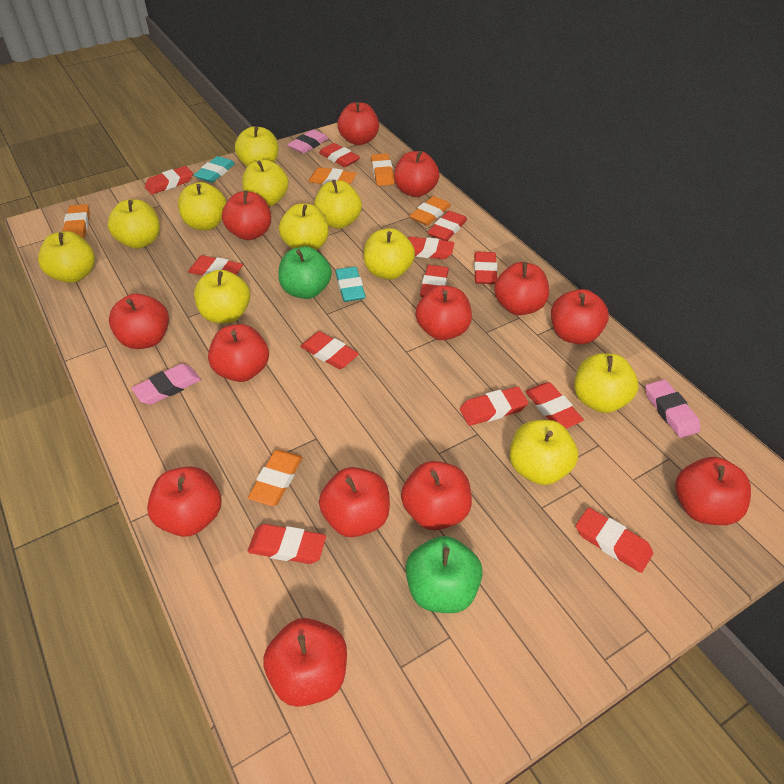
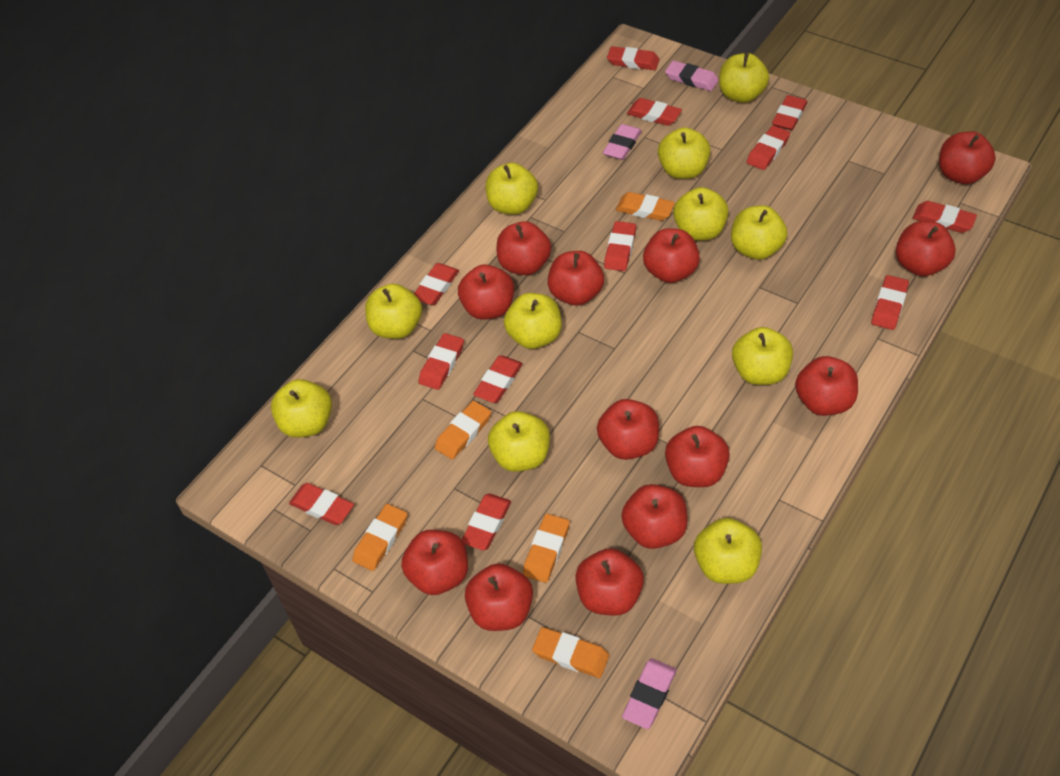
green apple: 2 -> 0
turquoise eraser: 2 -> 0

